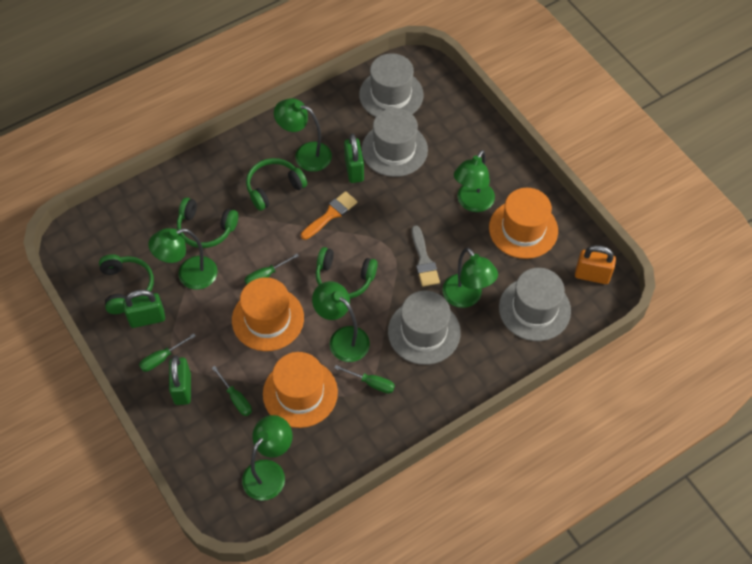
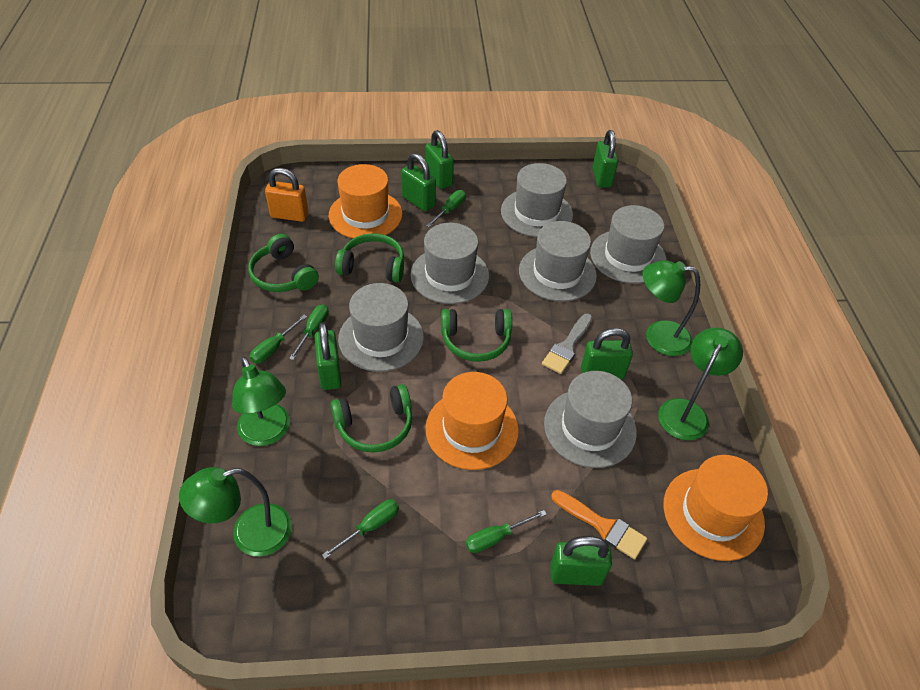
green lamp: 6 -> 4
green padlock: 3 -> 6
green screwdriver: 4 -> 5
grey hat: 4 -> 6

